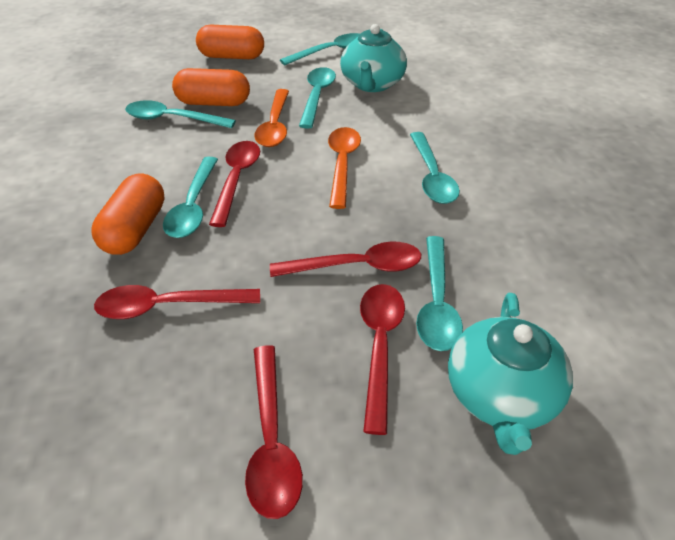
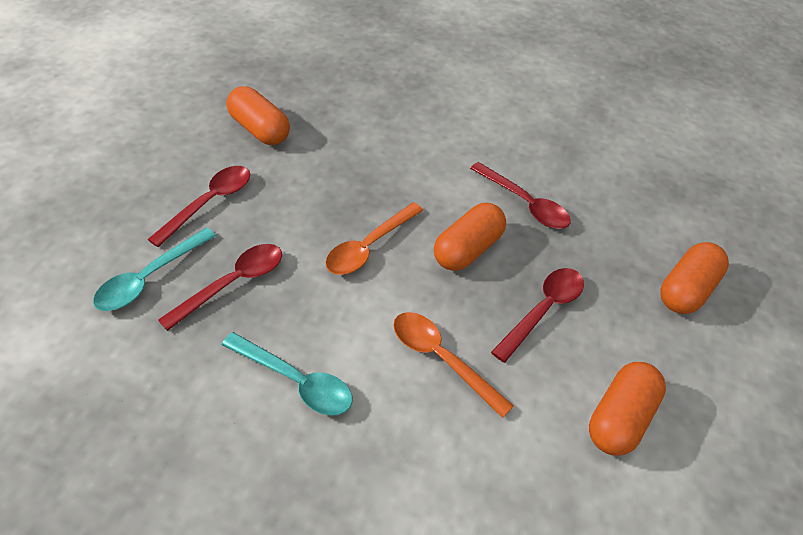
orange capsule: 3 -> 4
red spoon: 5 -> 4
turquoise spoon: 6 -> 2
turquoise teapot: 2 -> 0

